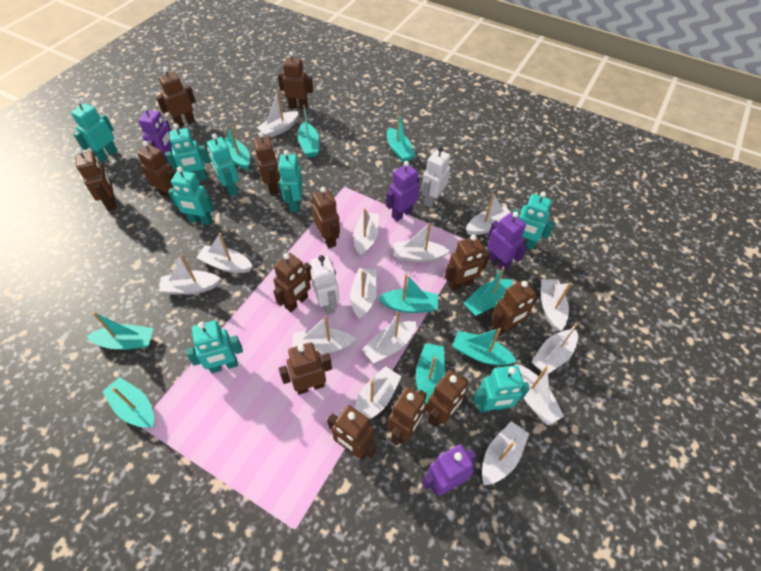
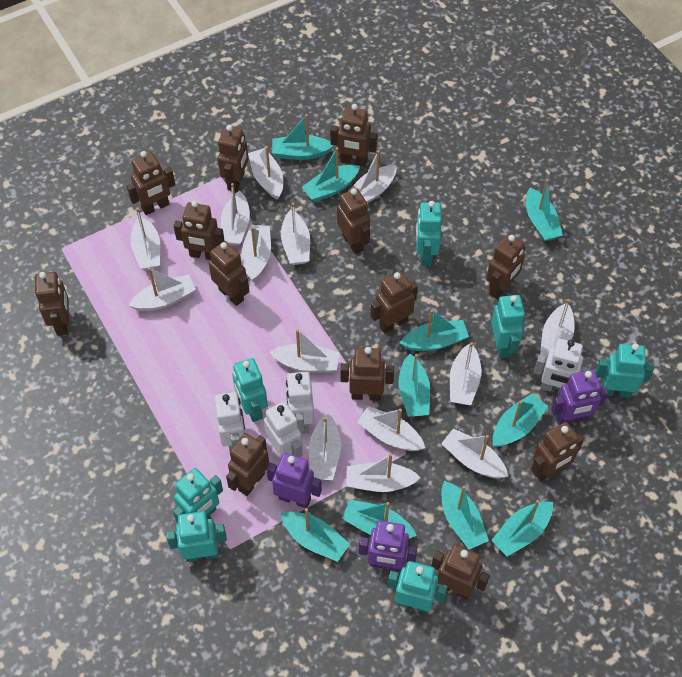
purple robot: 4 -> 3
turquoise boat: 9 -> 10
turquoise robot: 8 -> 7
white robot: 2 -> 4

